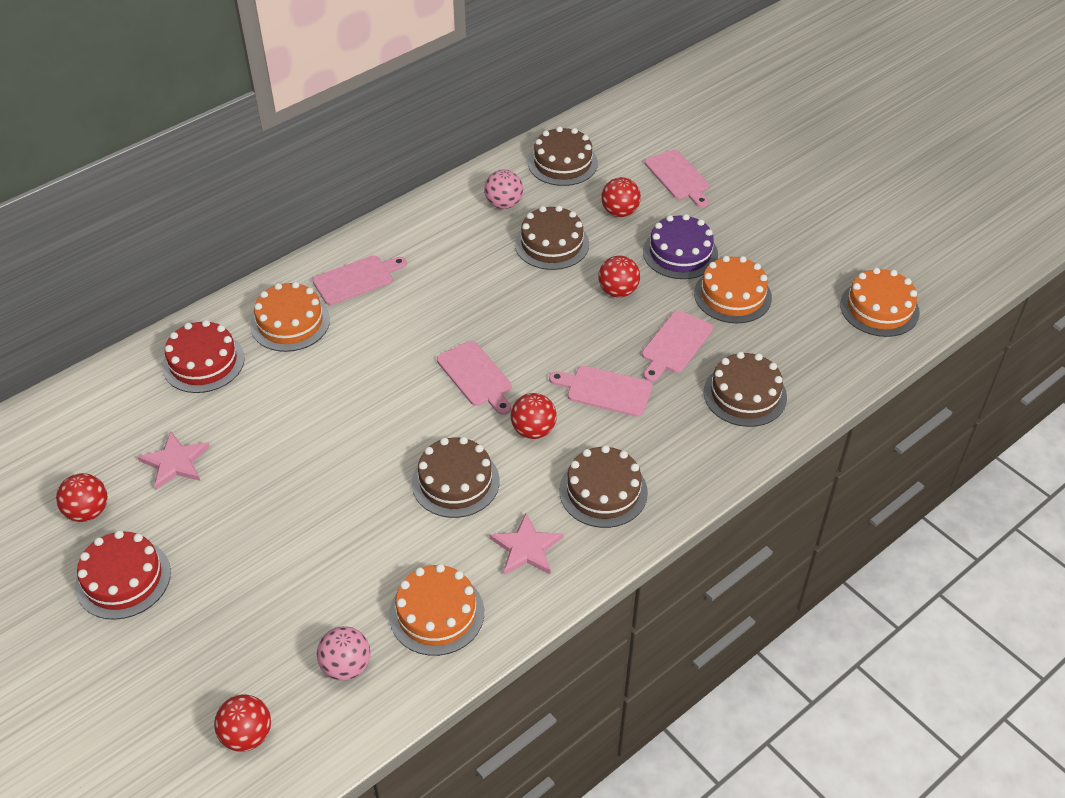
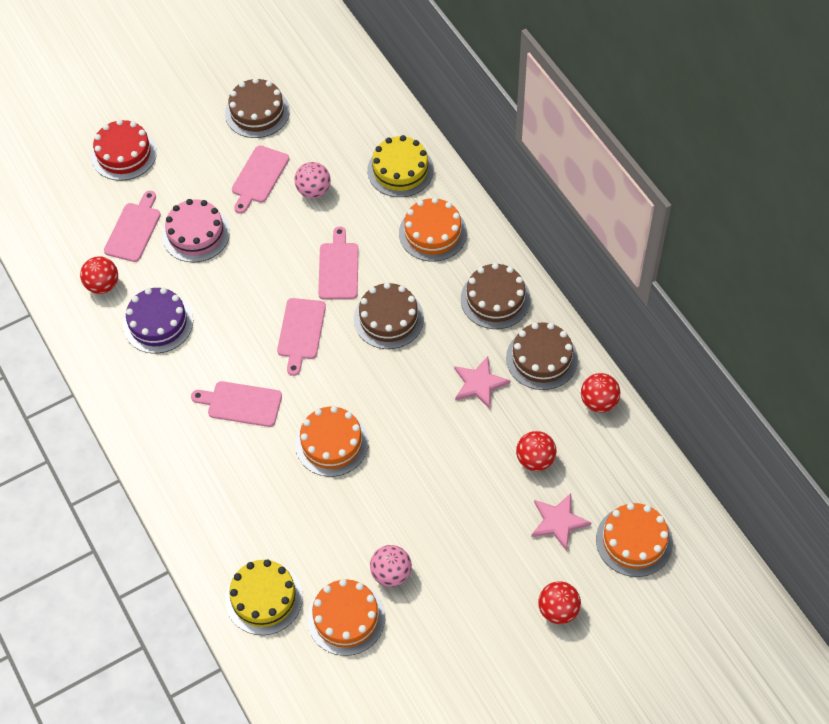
brown cake: 5 -> 4
pink cake: 0 -> 1
red ball: 5 -> 4
red cake: 2 -> 1
yellow cake: 0 -> 2

